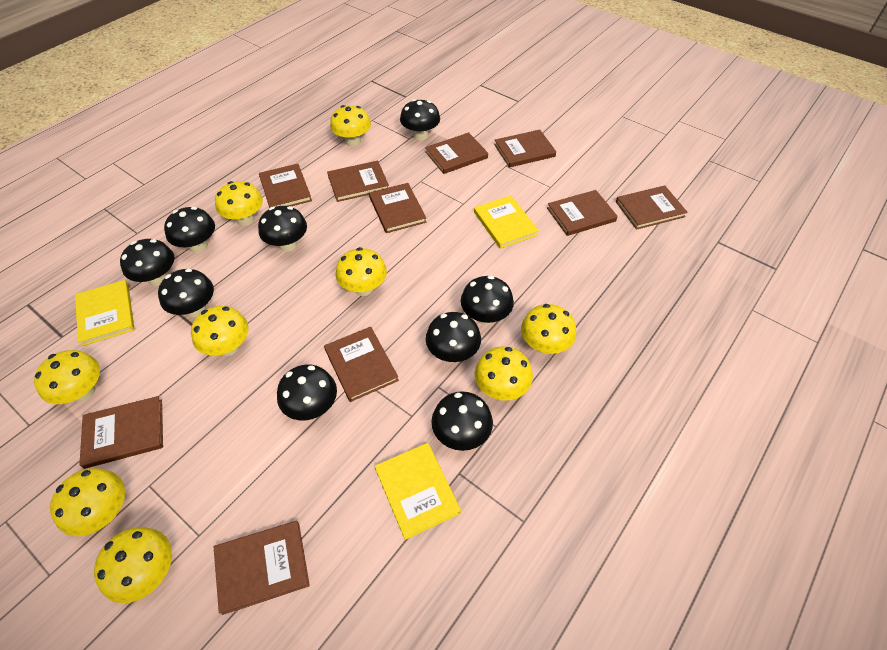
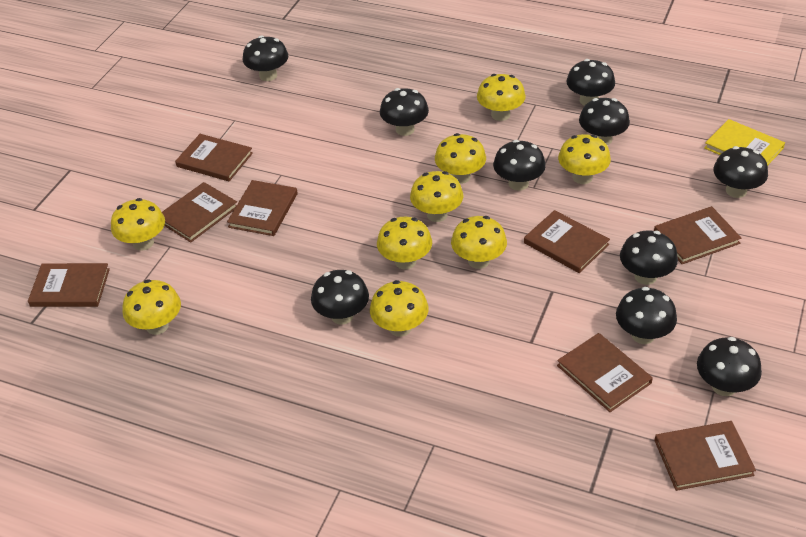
black mushroom: 9 -> 10
brown book: 10 -> 8
yellow book: 3 -> 1

